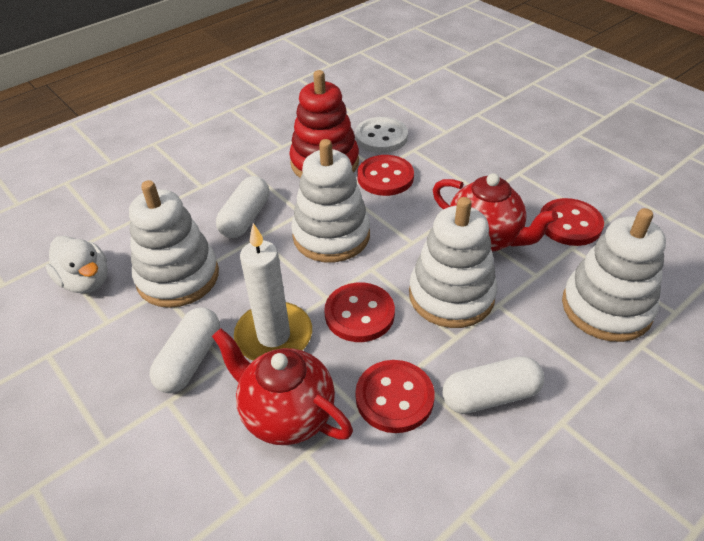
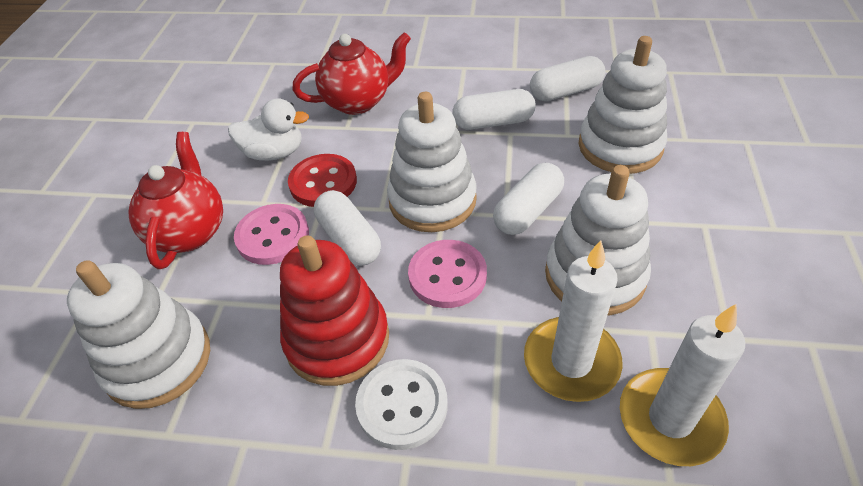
pink button: 0 -> 2
red button: 4 -> 1
white candle: 1 -> 2
white capsule: 3 -> 4

